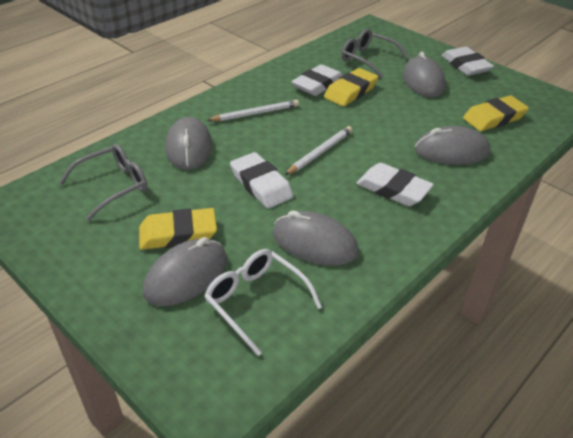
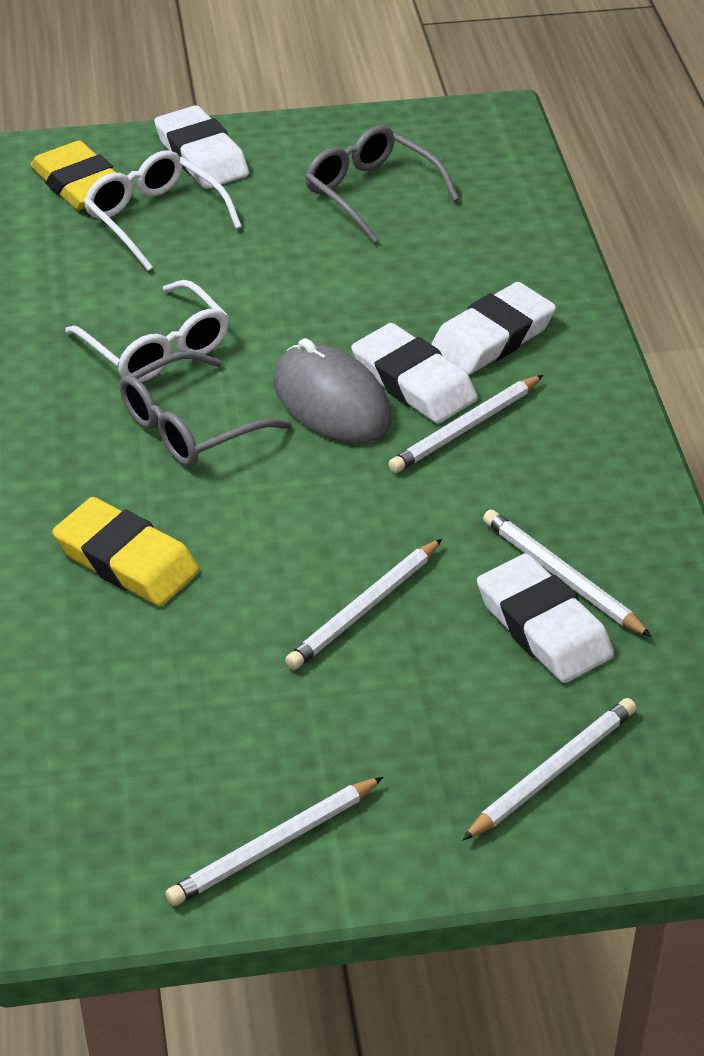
grey mouse: 5 -> 1
white glasses: 1 -> 2
white pencil: 2 -> 5
yellow eraser: 3 -> 2

